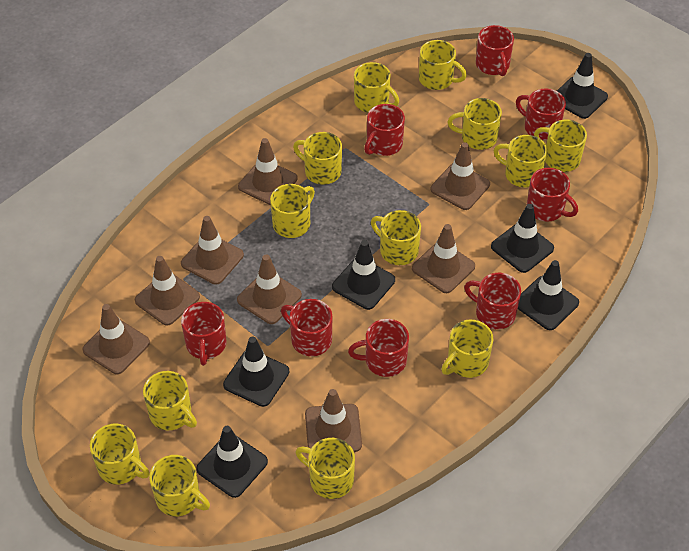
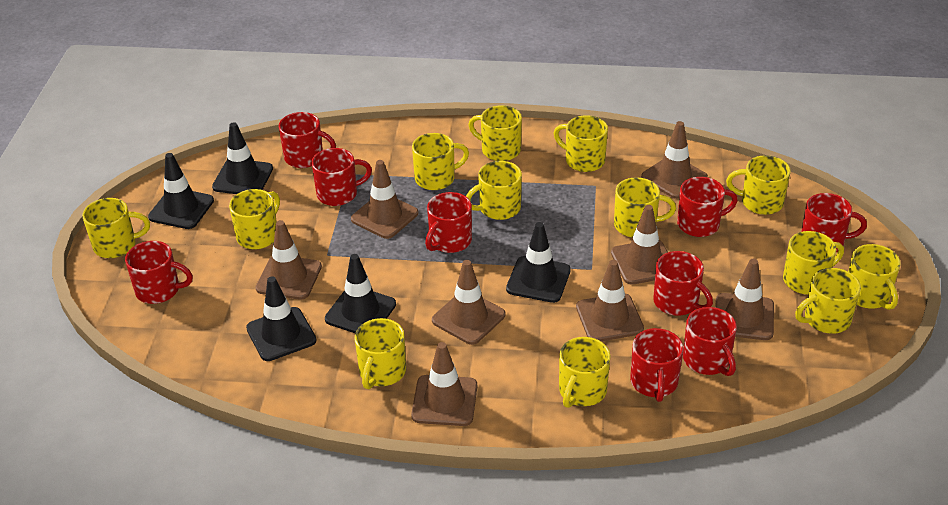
black traffic cone: 6 -> 5
red mug: 8 -> 9

